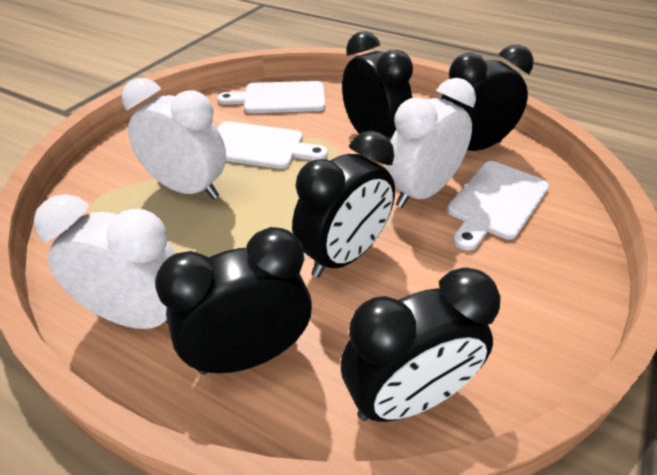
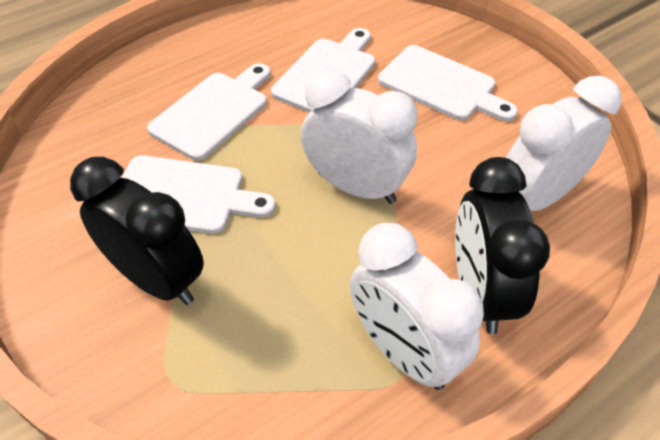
black clock: 5 -> 2
white cutting board: 3 -> 4

